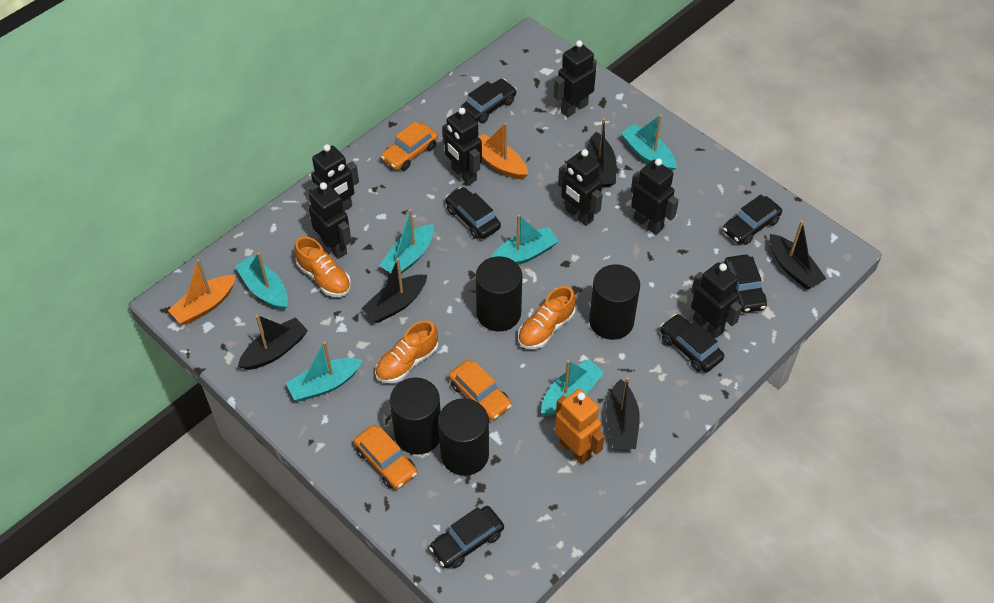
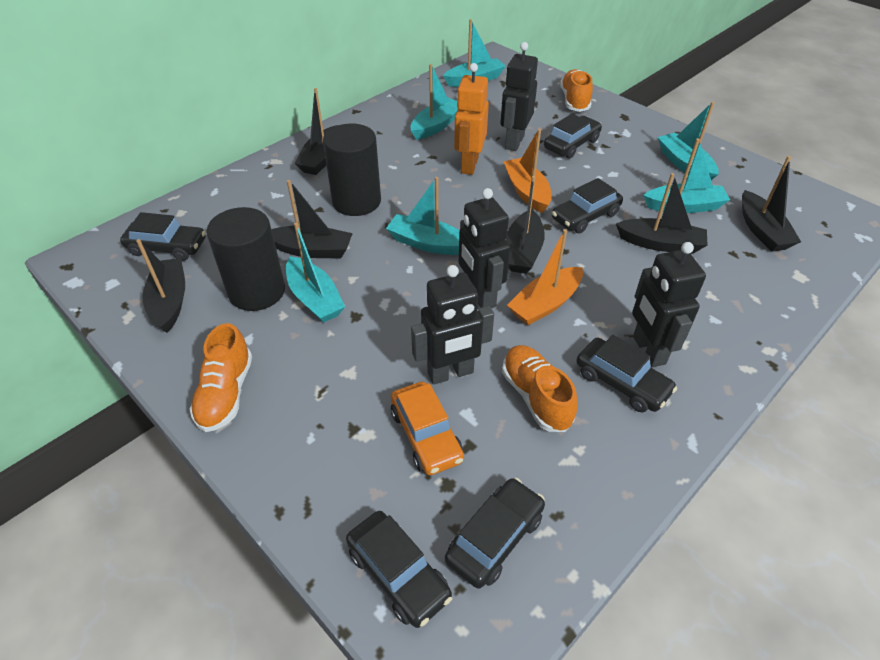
black boat: 5 -> 6
black cylinder: 4 -> 2
black robot: 7 -> 4
orange car: 3 -> 1

